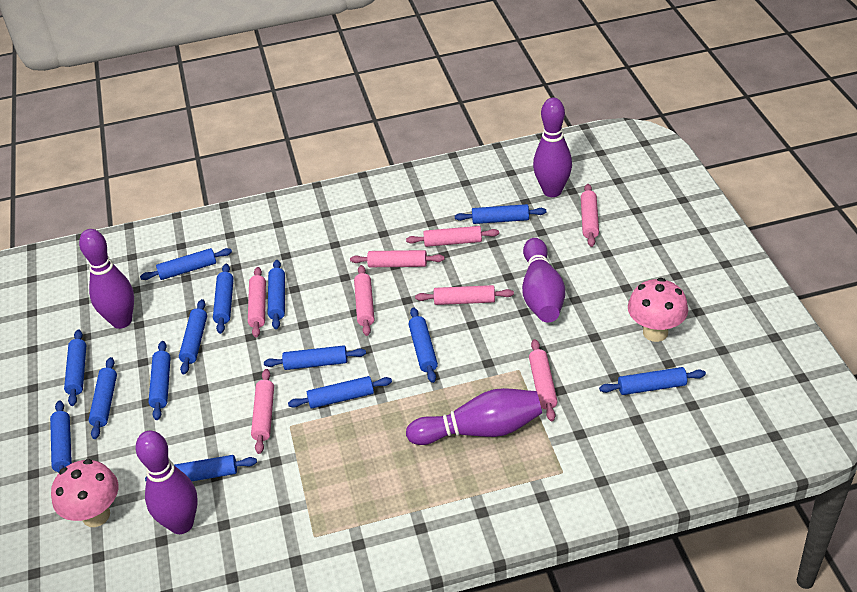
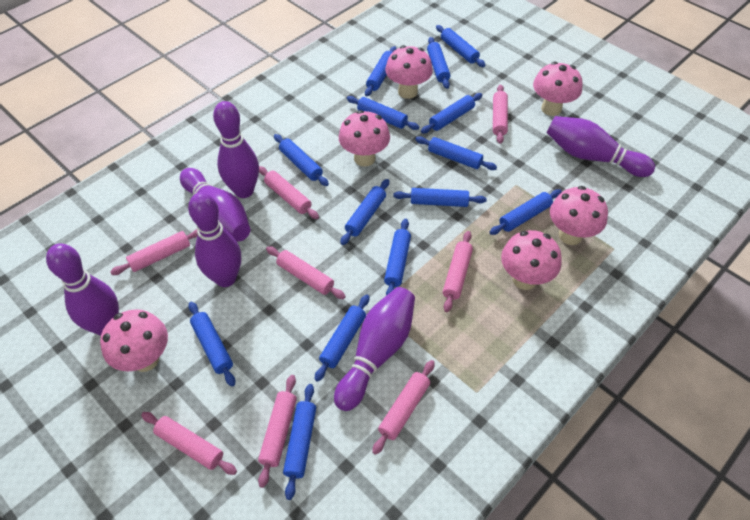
pink mushroom: 2 -> 6
purple bowling pin: 5 -> 6

